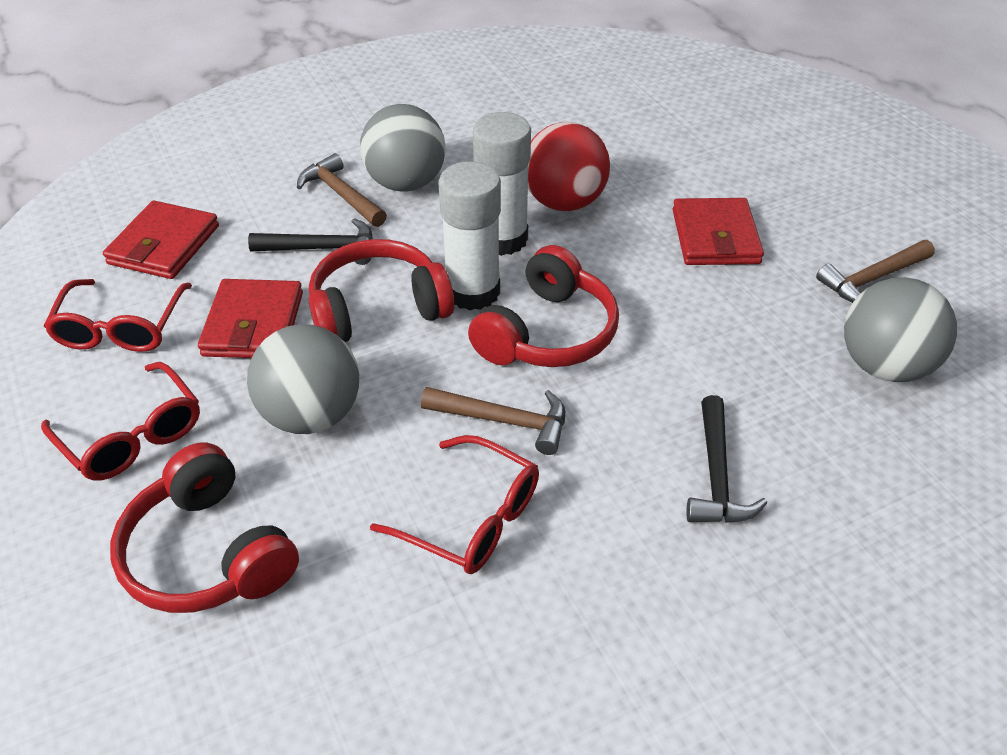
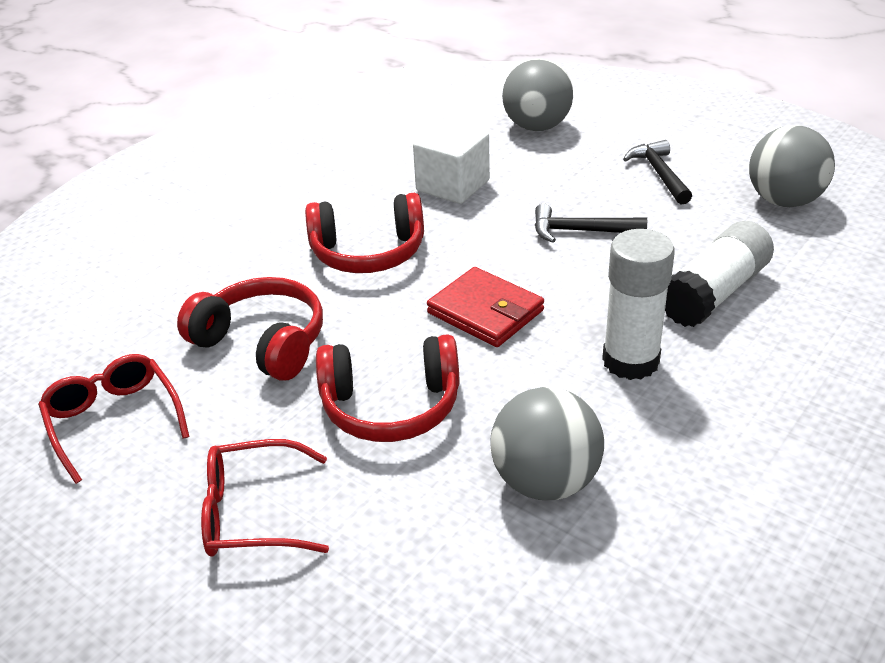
brown hammer: 3 -> 0
red ball: 1 -> 0
red glasses: 3 -> 2
red wallet: 3 -> 1
white cube: 0 -> 1

